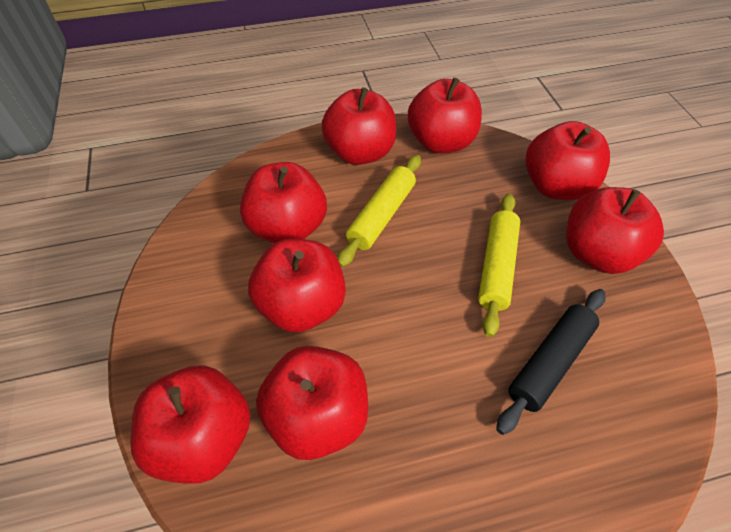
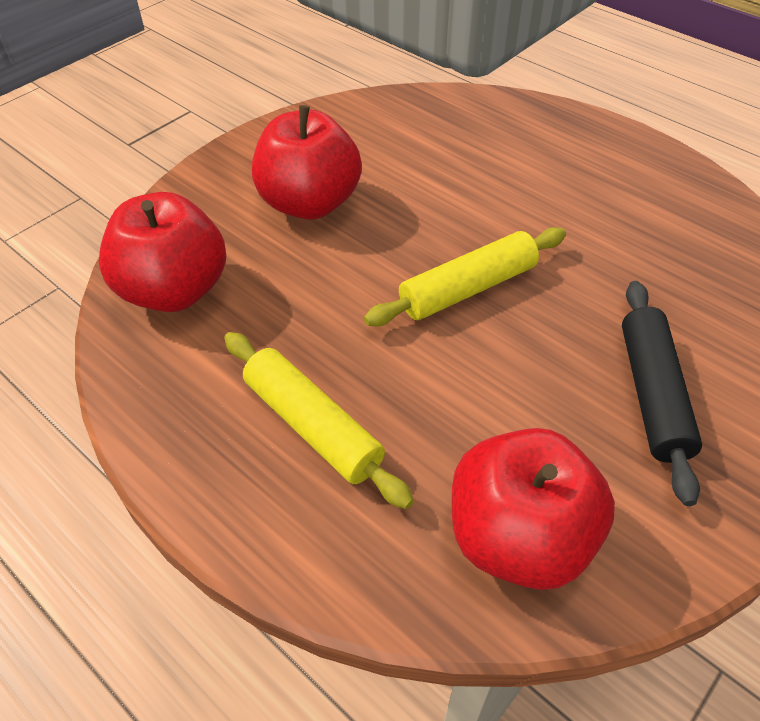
red apple: 8 -> 3

